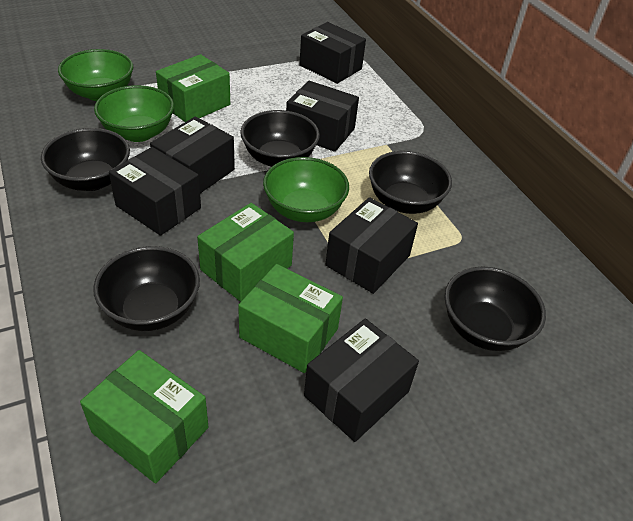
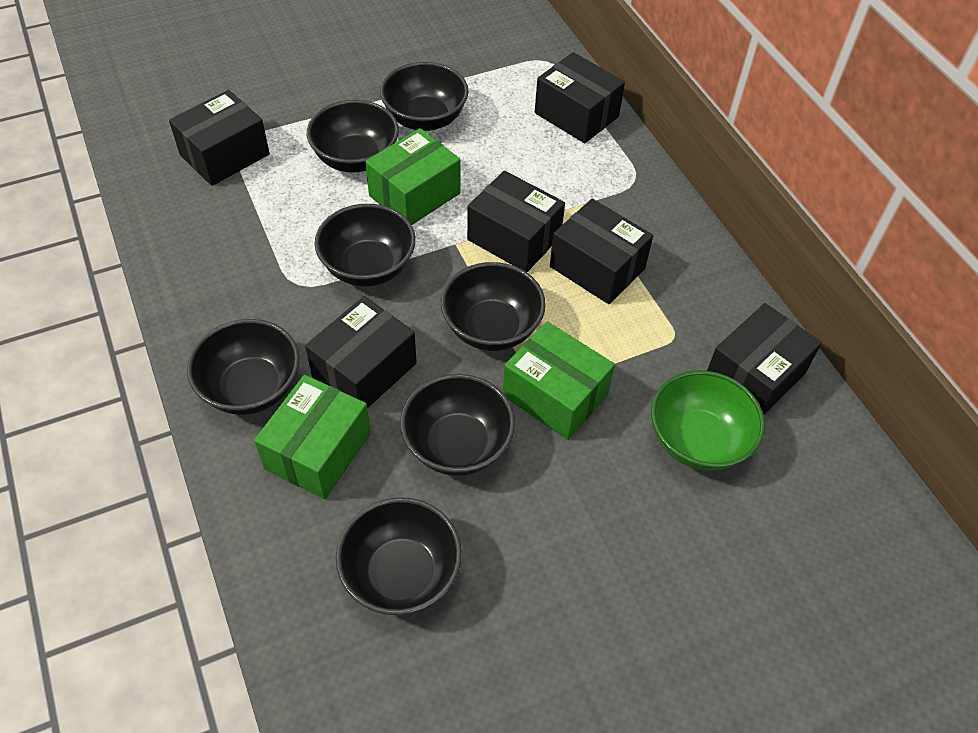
black bowl: 5 -> 7
green bowl: 3 -> 1
green box: 4 -> 3

